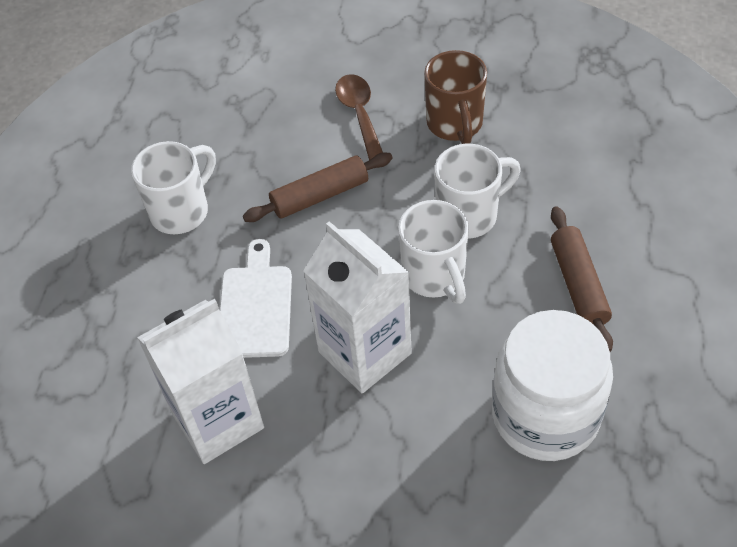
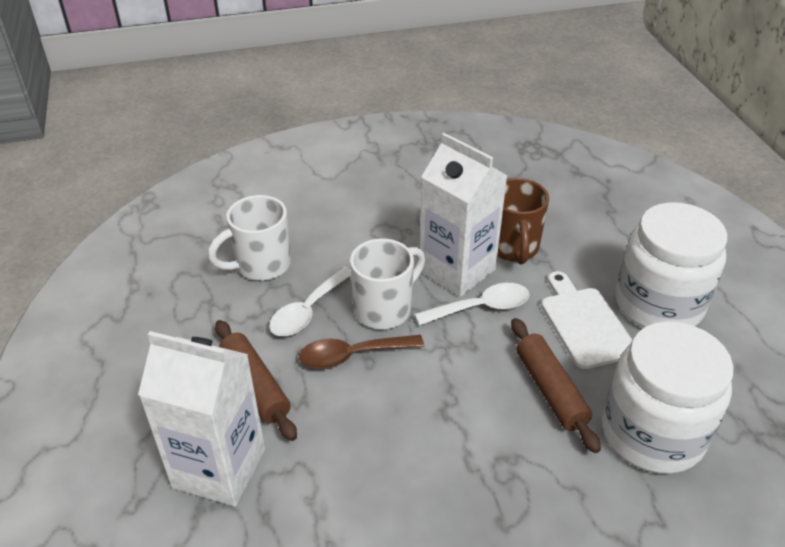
white jar: 1 -> 2
white mug: 3 -> 2
white spoon: 0 -> 2

